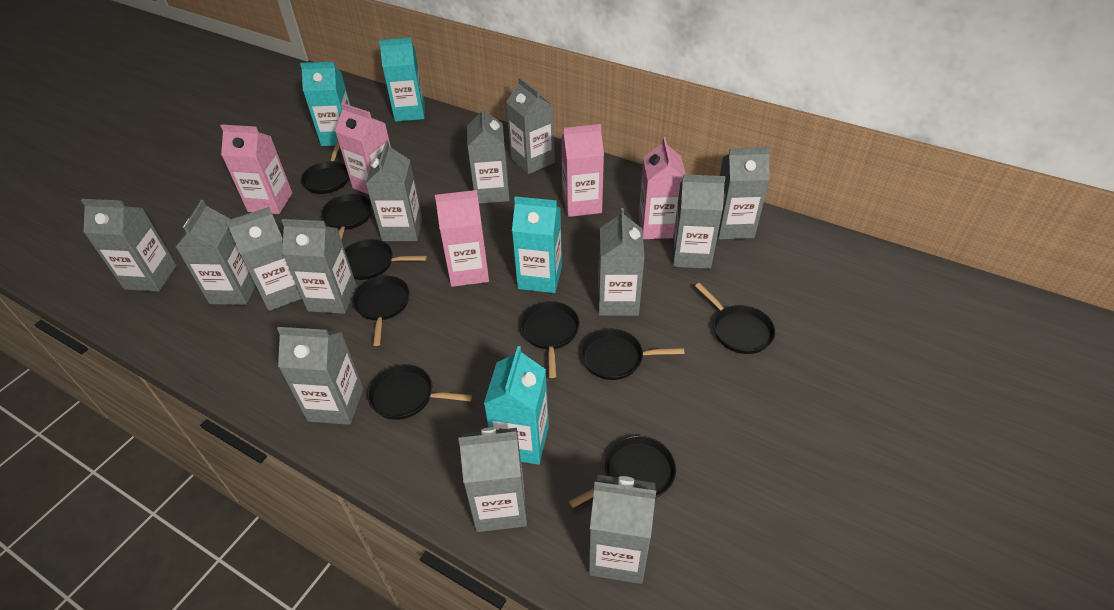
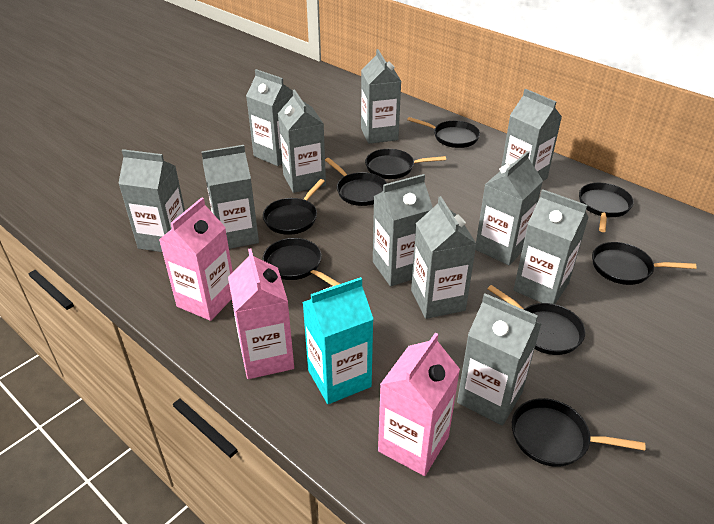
grey carton: 13 -> 11
pink carton: 5 -> 3
turquoise carton: 4 -> 1

